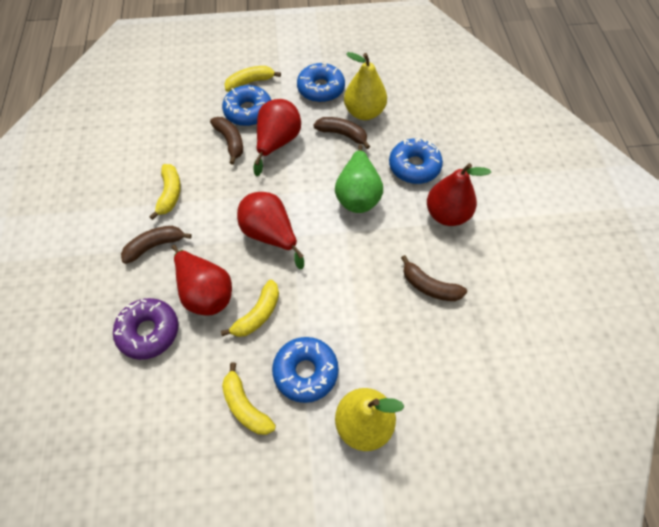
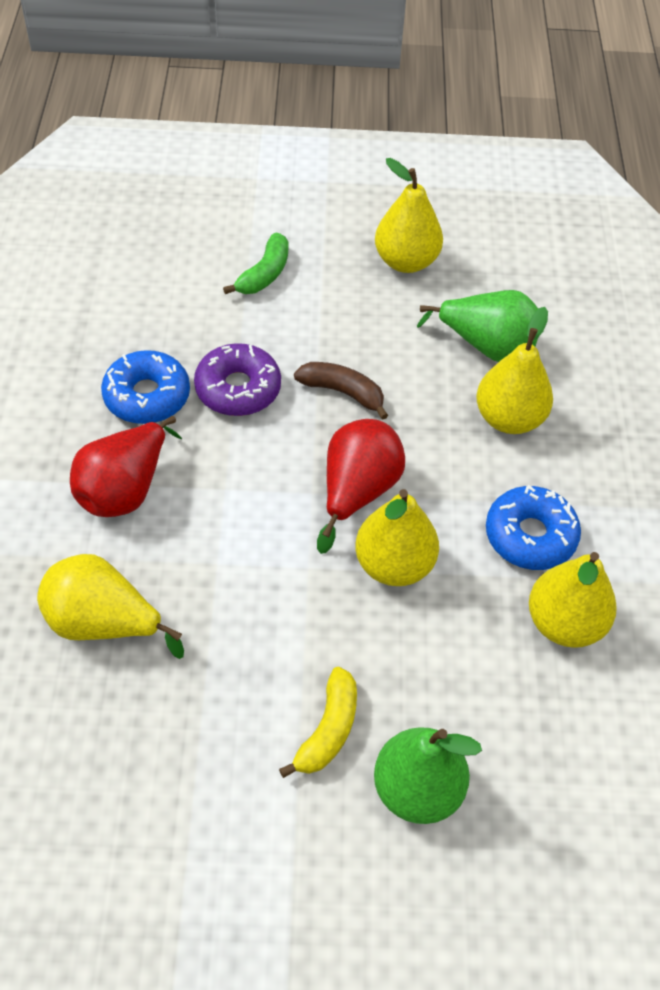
blue donut: 4 -> 2
brown banana: 4 -> 1
green banana: 0 -> 1
green pear: 1 -> 2
red pear: 4 -> 2
yellow banana: 4 -> 1
yellow pear: 2 -> 5

